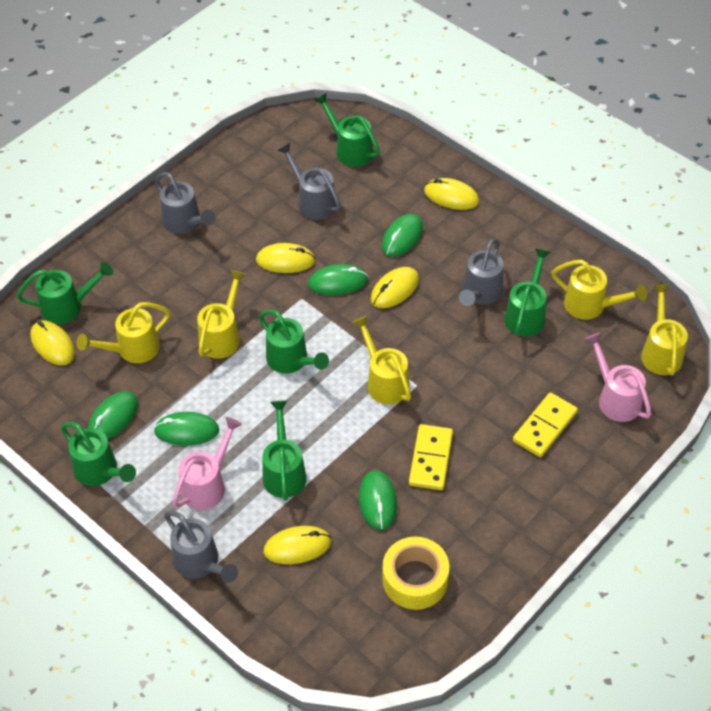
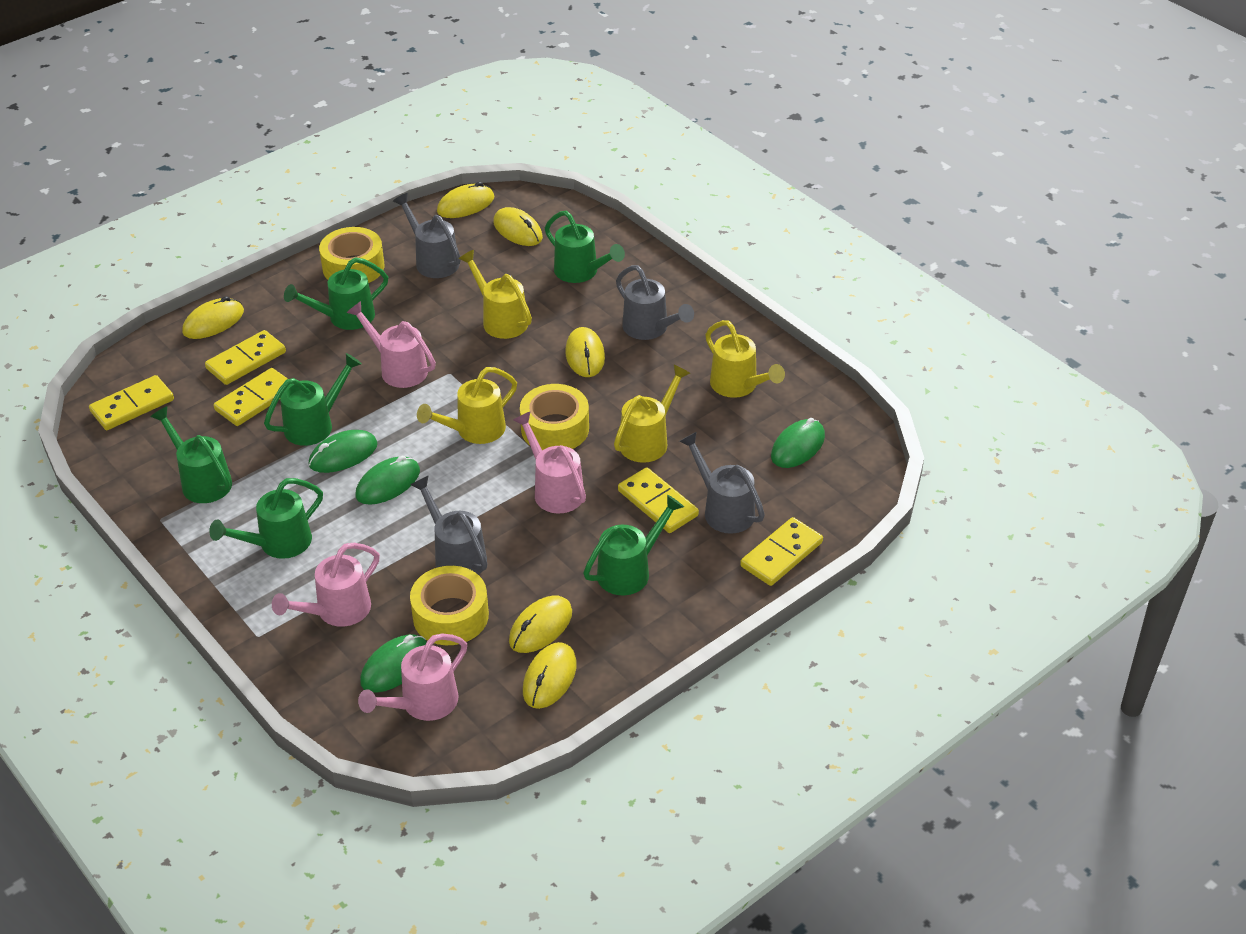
green mouse: 5 -> 4
pink watering can: 2 -> 4
yellow domino: 2 -> 5
yellow mouse: 5 -> 6
yellow tape: 1 -> 3
yellow watering can: 5 -> 4

